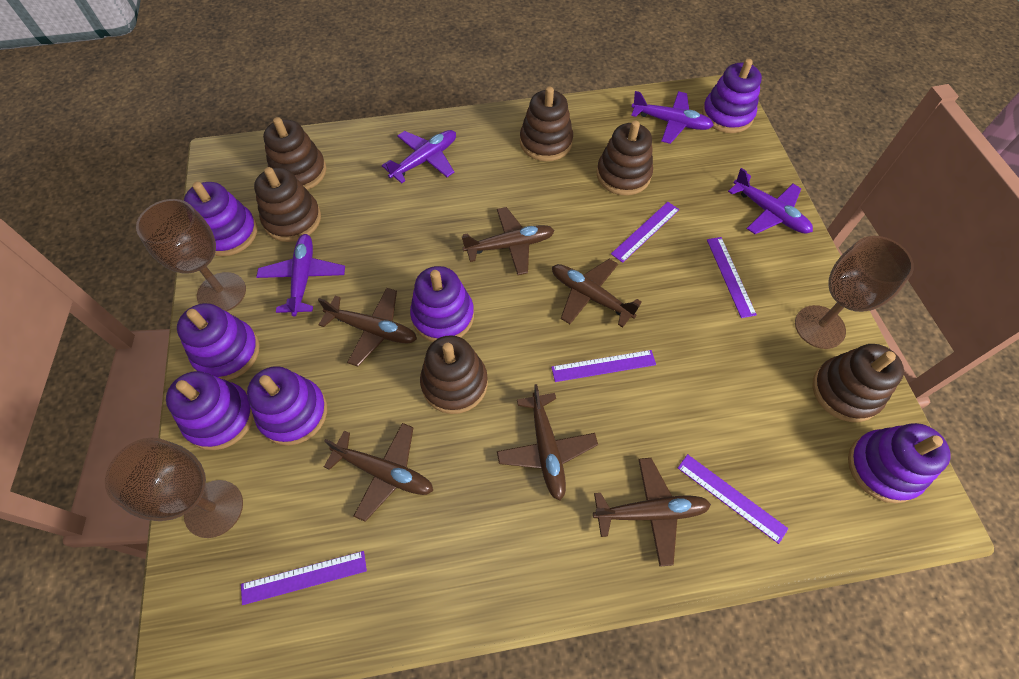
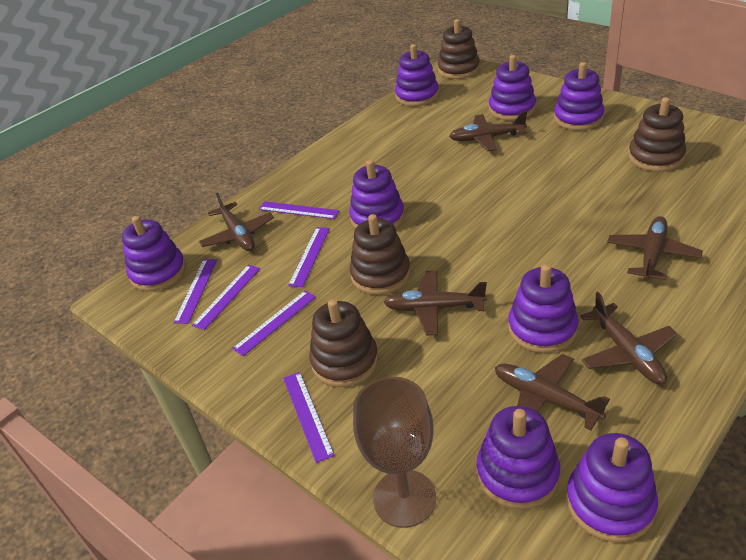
brown goblet: 3 -> 1
brown stacking toy: 6 -> 4
purple plane: 4 -> 0
purple ruler: 5 -> 6
purple stacking toy: 7 -> 8

